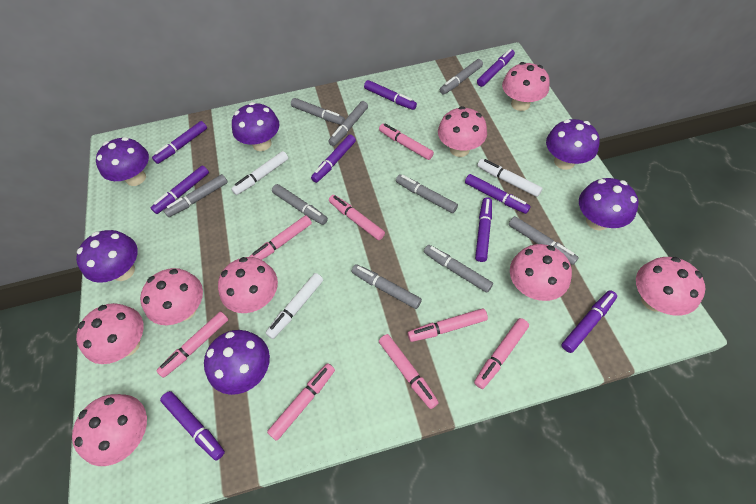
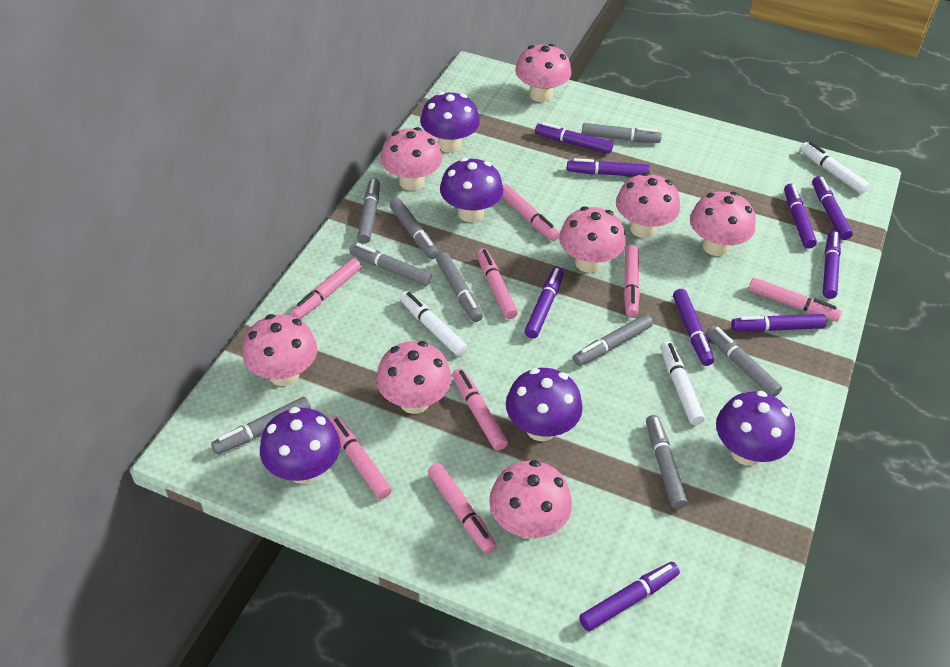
purple mushroom: 6 -> 5

